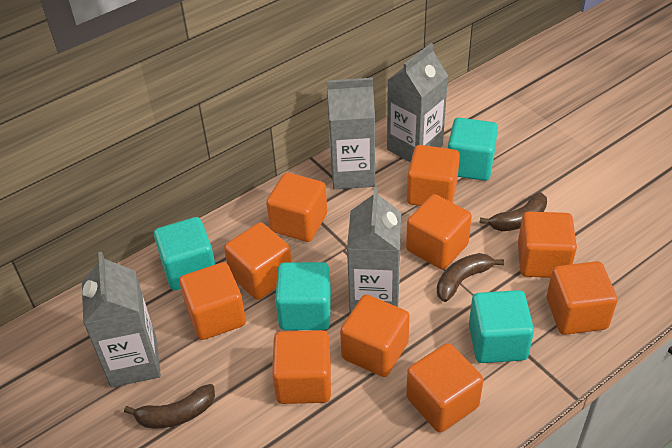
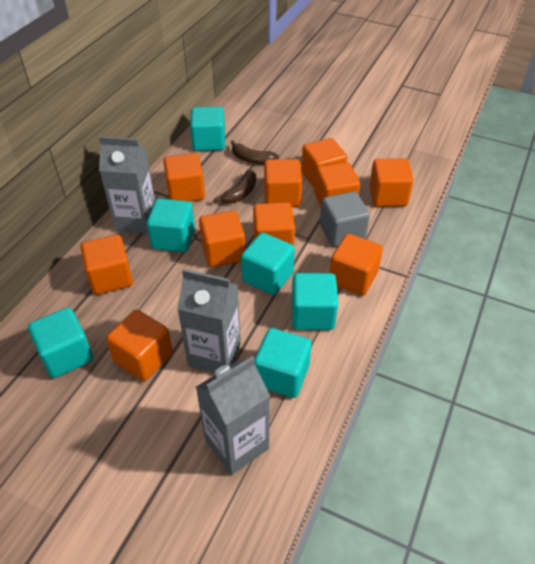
brown banana: 3 -> 2
grey carton: 4 -> 3
grey cube: 0 -> 1
turquoise cube: 4 -> 6

